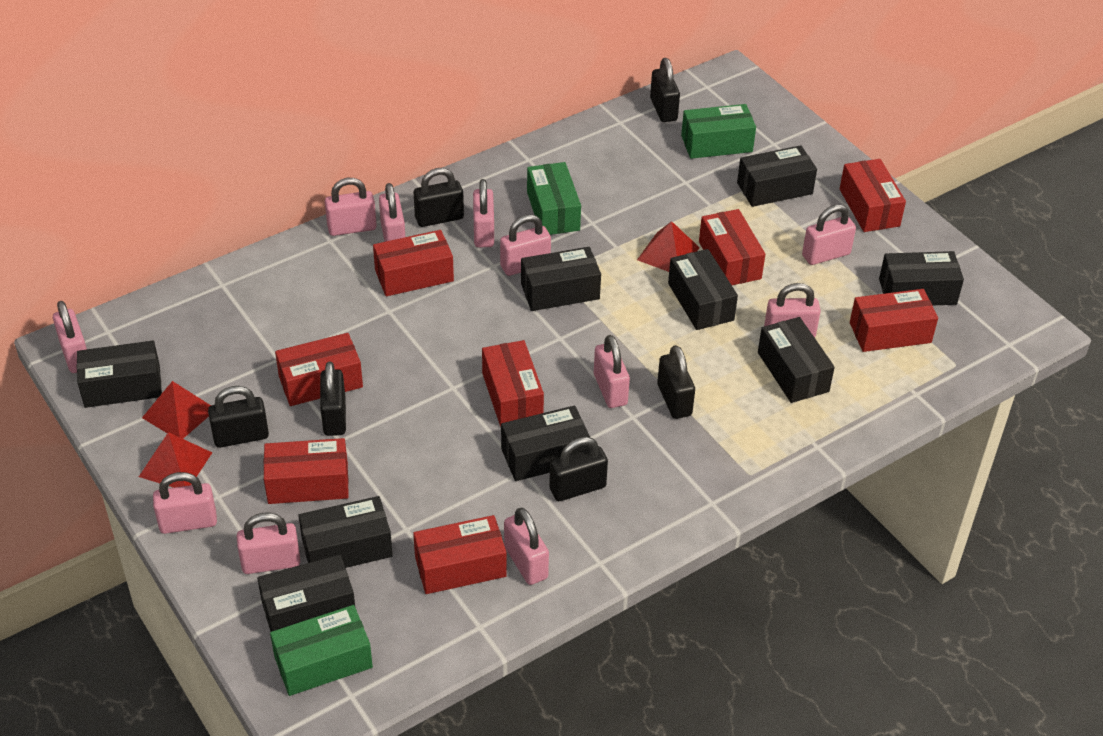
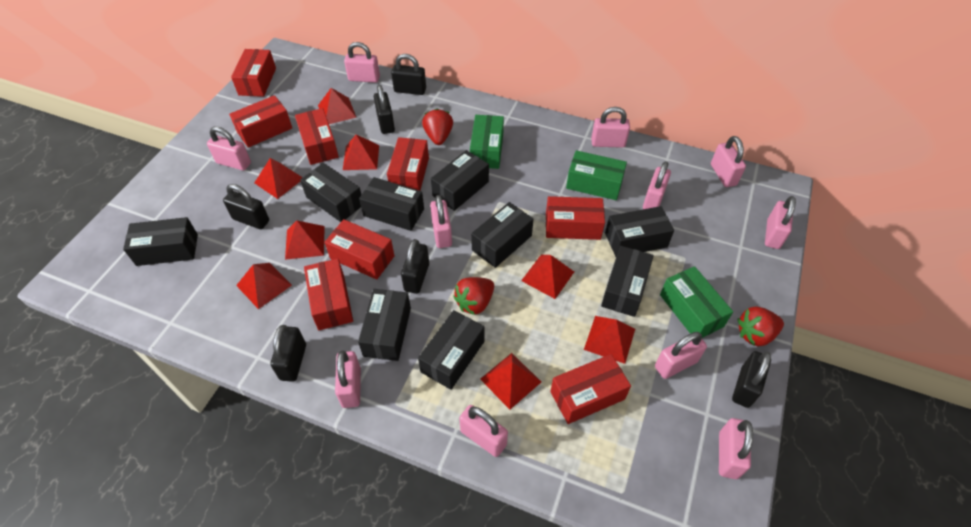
red pyramid: 3 -> 8
red strawberry: 0 -> 3

